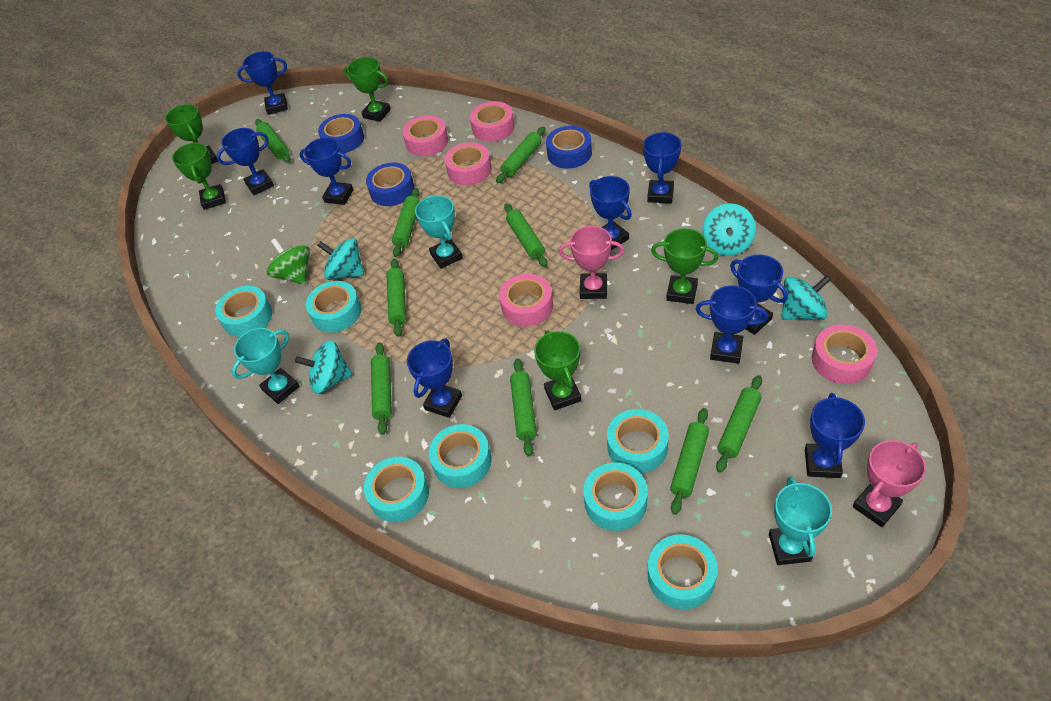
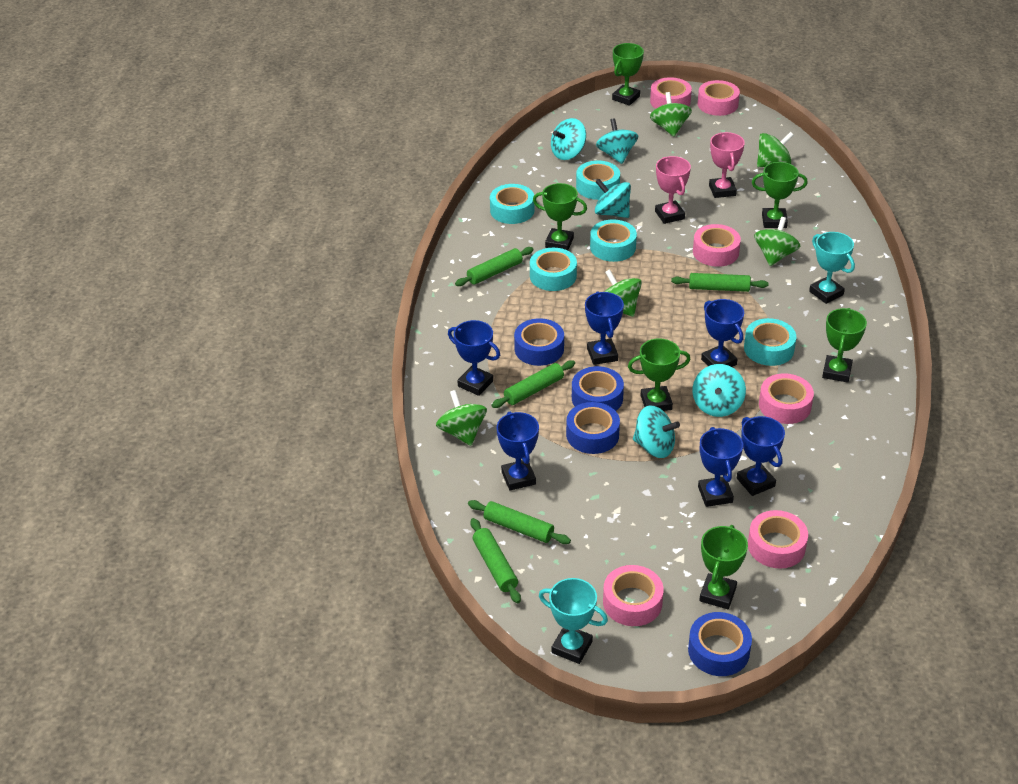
blue tape: 3 -> 4
blue trophy: 9 -> 6
green rolling pin: 9 -> 5
green spinning top: 1 -> 5
green trophy: 5 -> 6
pink tape: 5 -> 6
turquoise spinning top: 4 -> 5
turquoise tape: 7 -> 5
turquoise trophy: 3 -> 2

